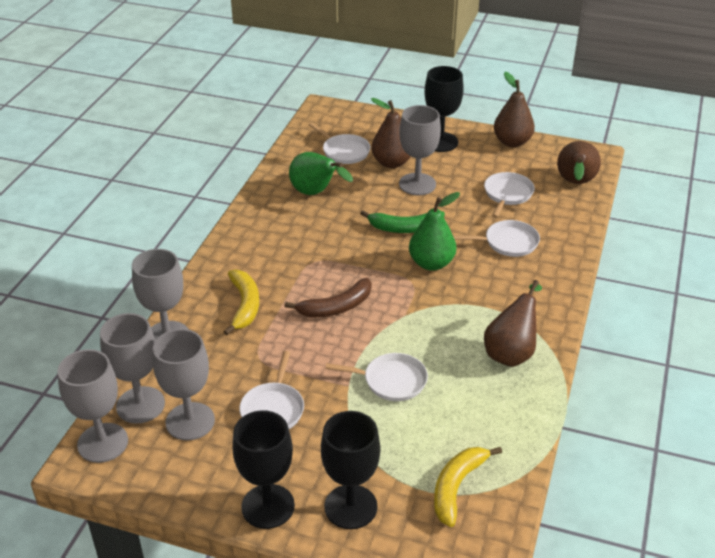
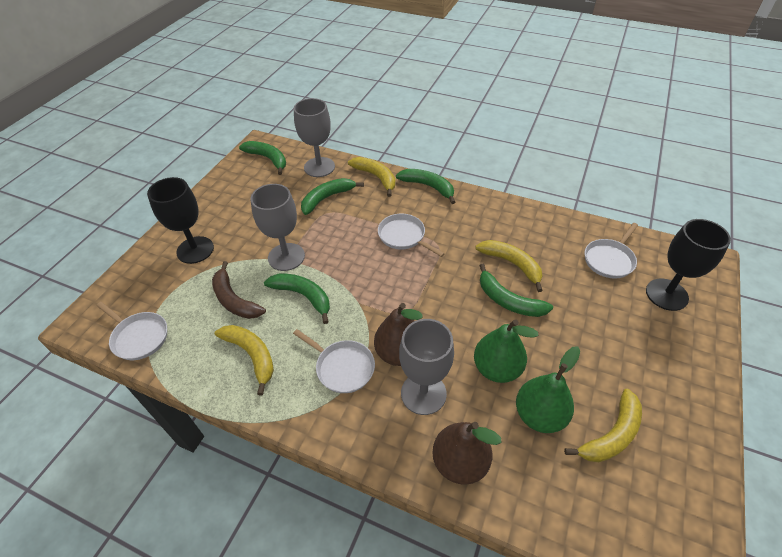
black goblet: 3 -> 2
brown pear: 4 -> 2
green banana: 1 -> 5
grey goblet: 5 -> 3
white pan: 5 -> 4
yellow banana: 2 -> 4

